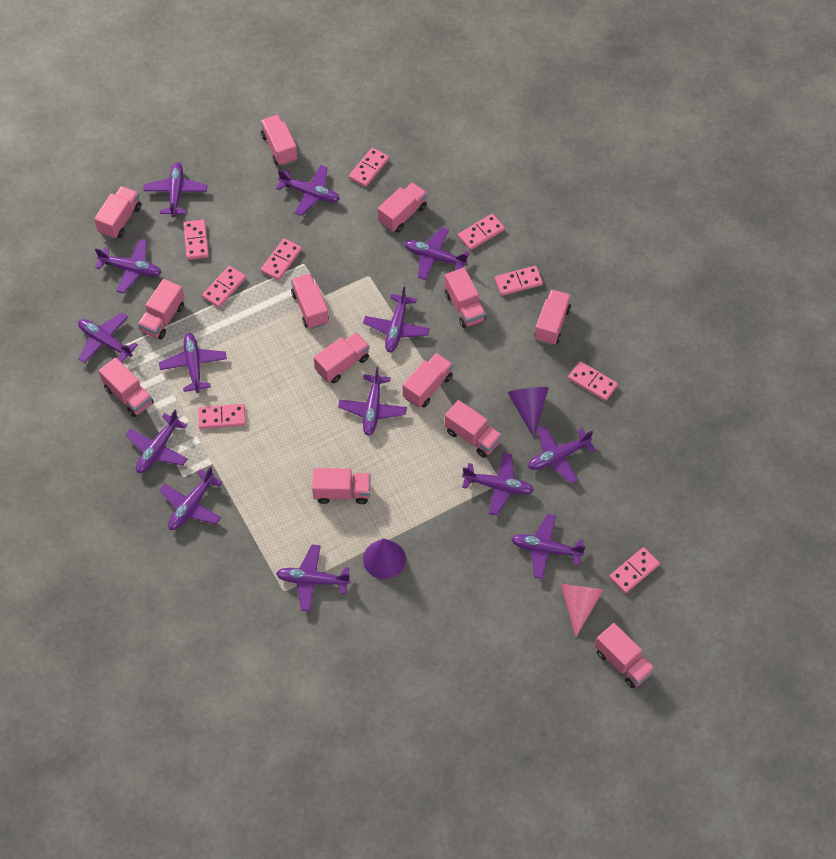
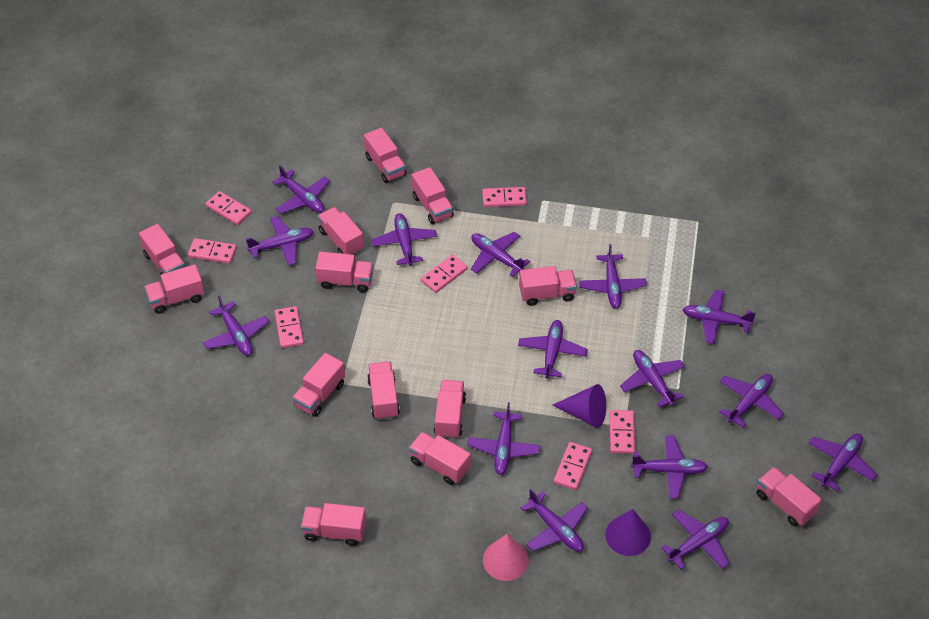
pink domino: 9 -> 7
purple plane: 14 -> 15

